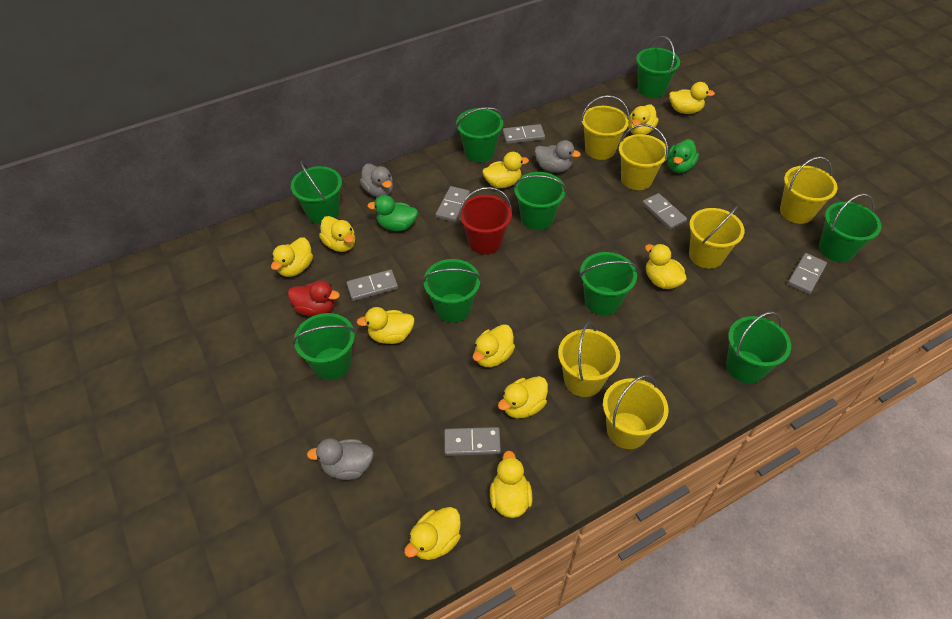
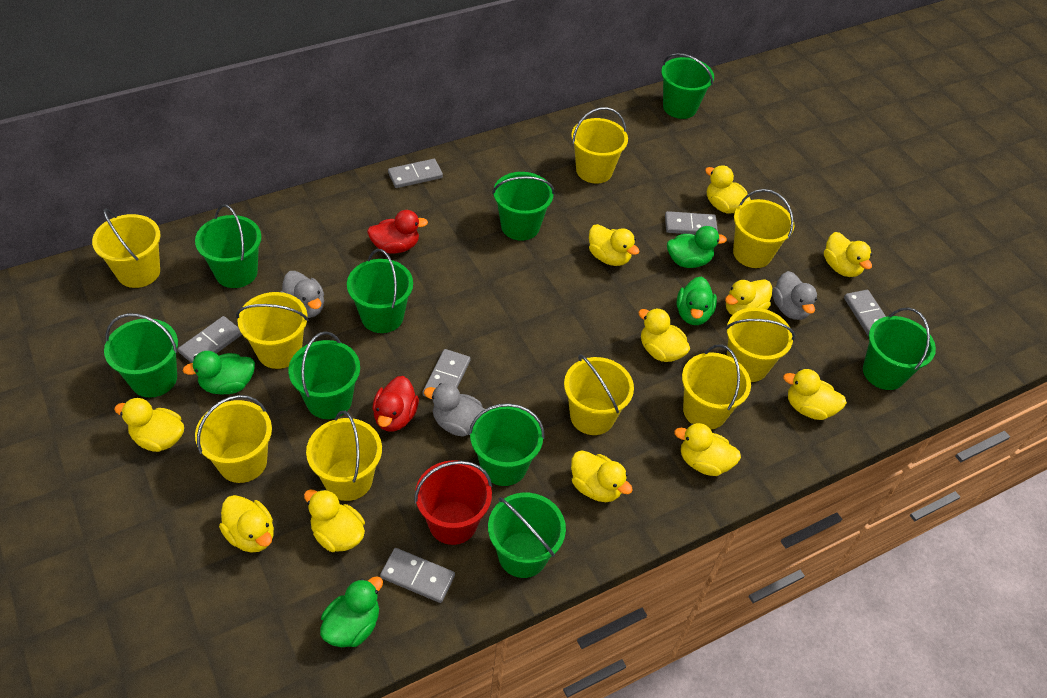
green duck: 2 -> 4
red duck: 1 -> 2
yellow bucket: 6 -> 9

